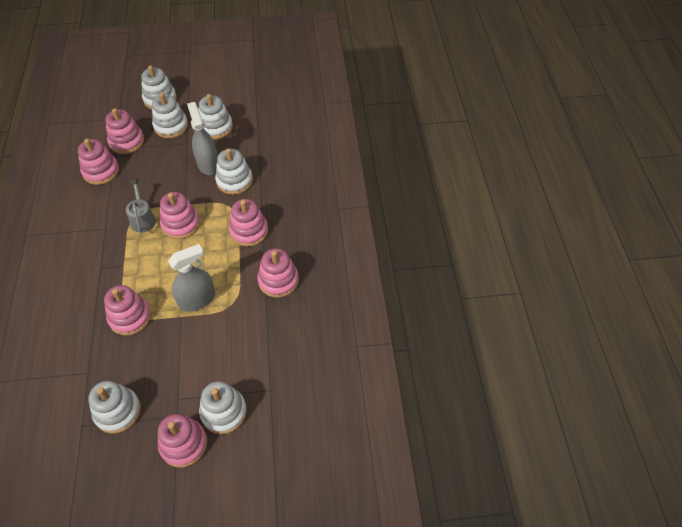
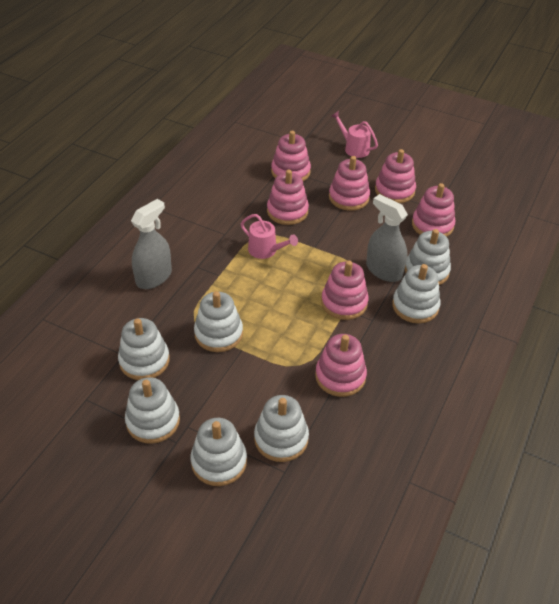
grey watering can: 1 -> 0
pink watering can: 0 -> 2
white stacking toy: 6 -> 7

